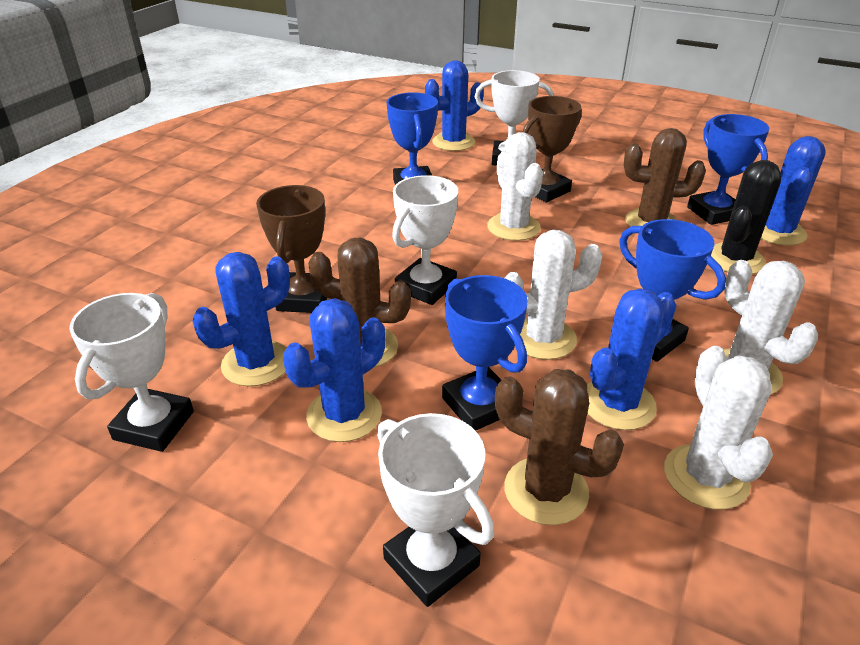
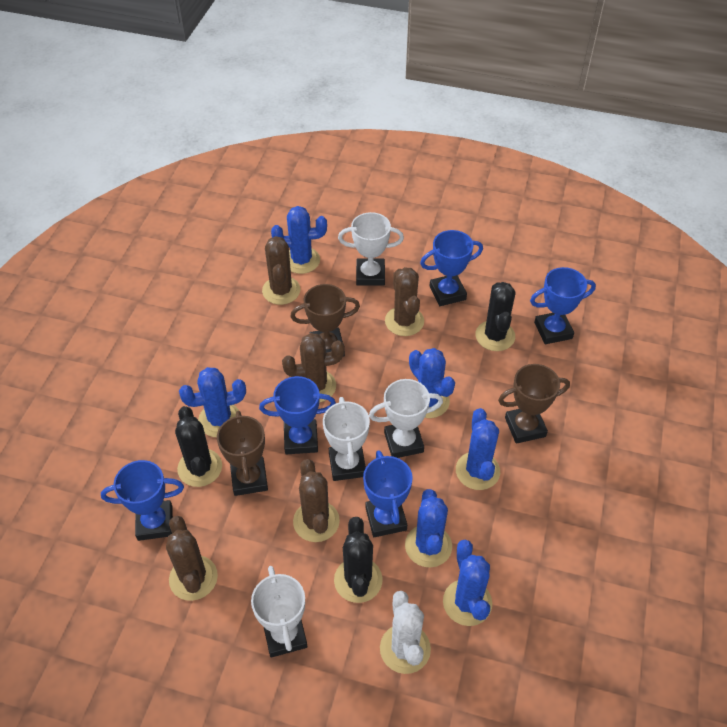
black cactus: 1 -> 3
blue cactus: 5 -> 6
blue trophy: 4 -> 5
brown cactus: 3 -> 5
brown trophy: 2 -> 3
white cactus: 4 -> 1

